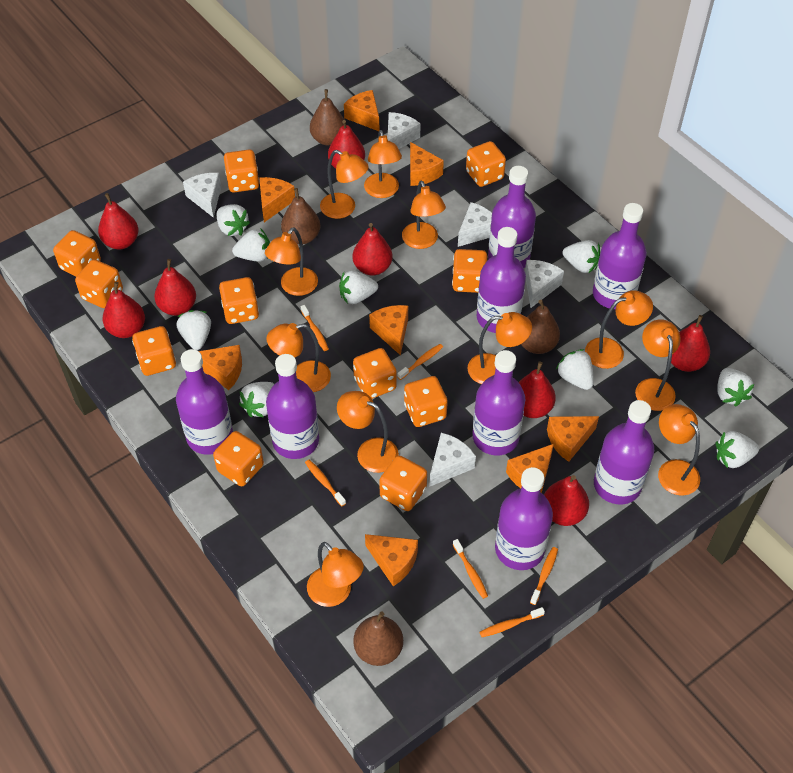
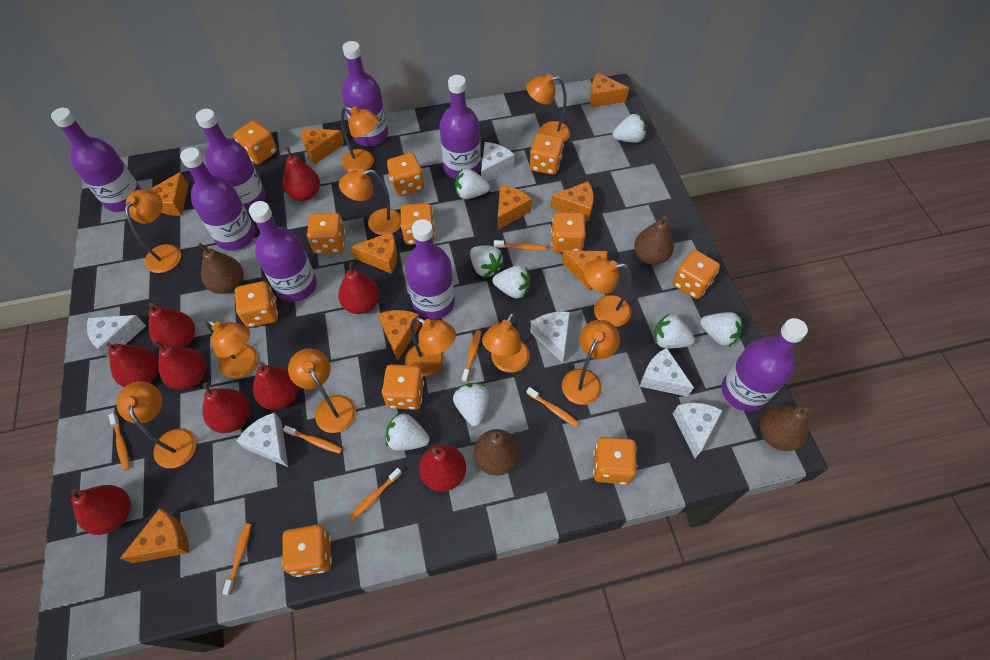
orange cheese: 8 -> 9
orange toothbrush: 6 -> 7
red pear: 8 -> 9
white cheese: 5 -> 6
white strawberry: 9 -> 8

